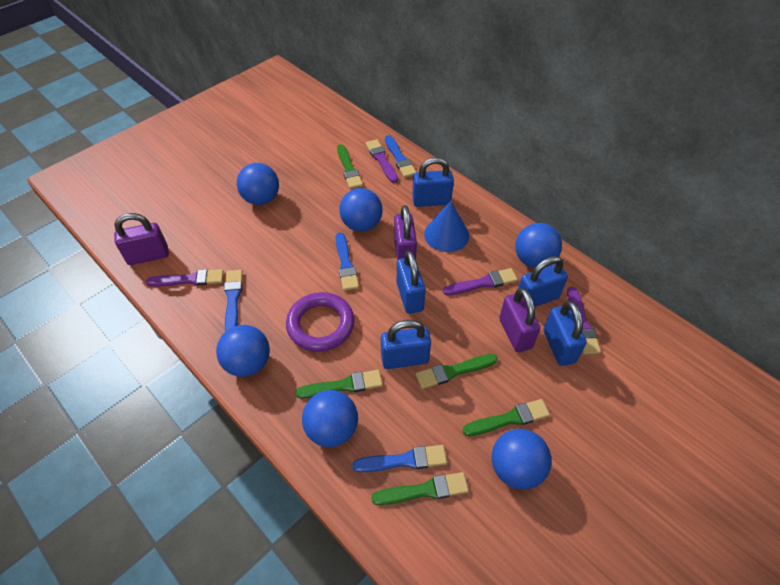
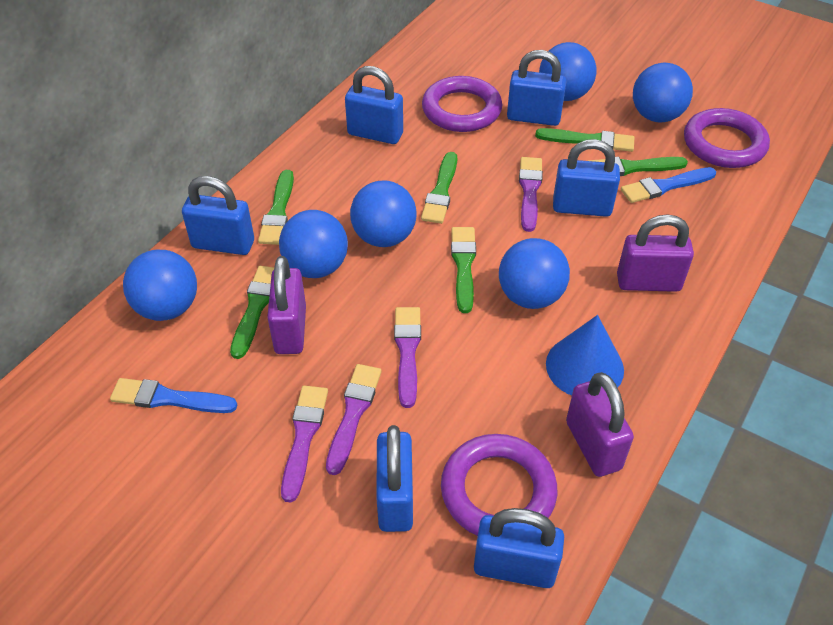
blue brush: 4 -> 2
blue padlock: 5 -> 6
green brush: 5 -> 6
purple ring: 1 -> 3

